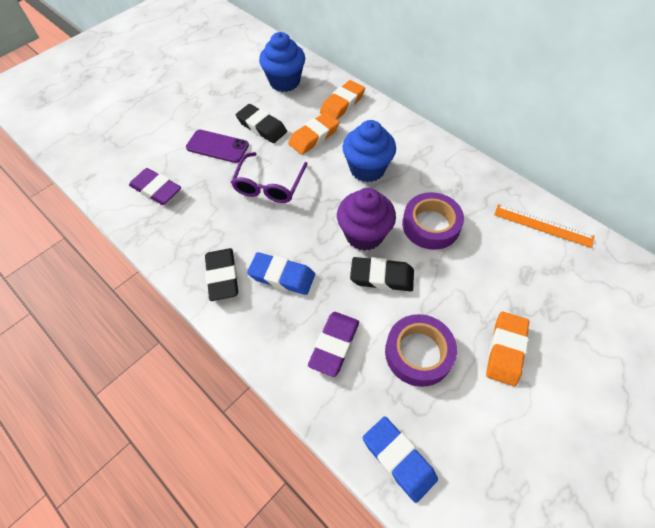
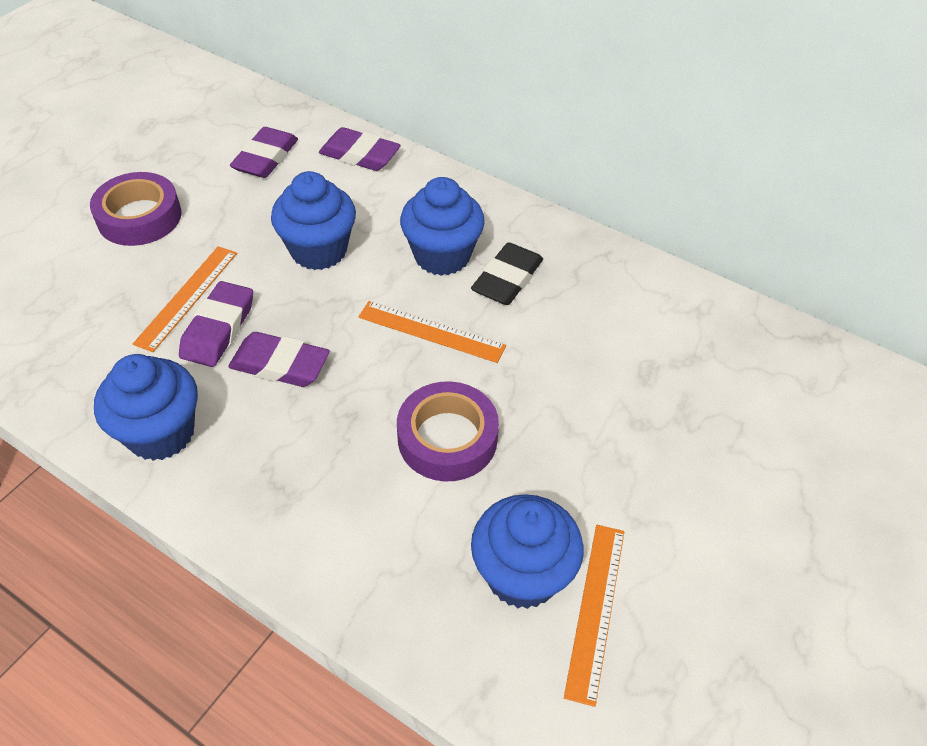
black eraser: 3 -> 1
blue cupcake: 2 -> 4
blue eraser: 2 -> 0
orange eraser: 3 -> 0
orange ruler: 1 -> 3
purple cupcake: 1 -> 0
purple eraser: 2 -> 4
purple glasses: 1 -> 0
purple phone: 1 -> 0

